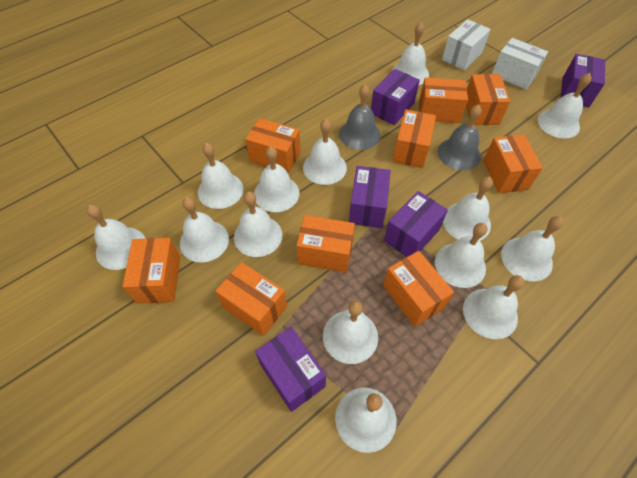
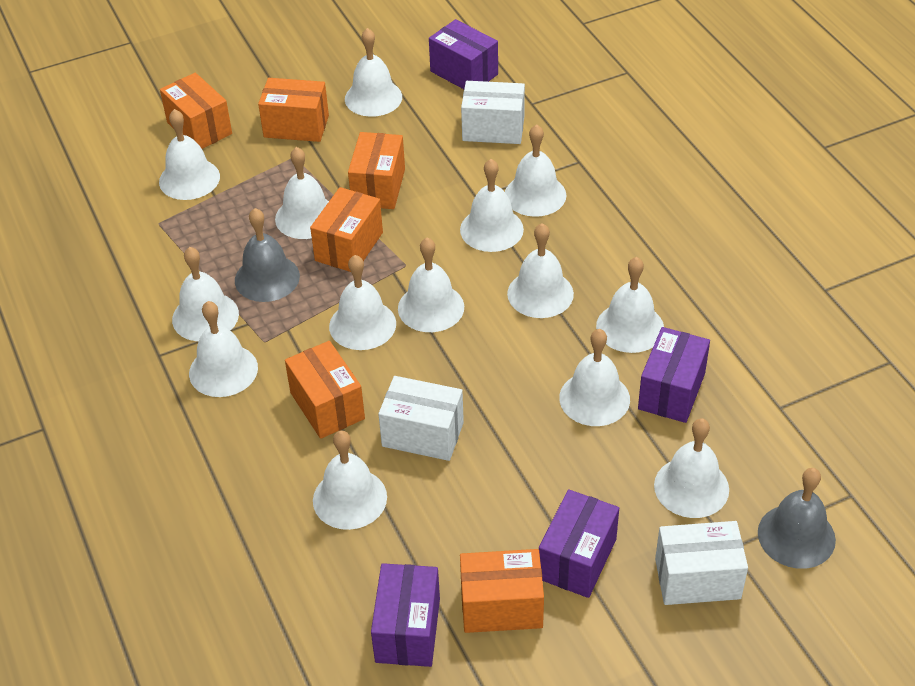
orange box: 9 -> 6
purple box: 5 -> 4
white box: 2 -> 3

